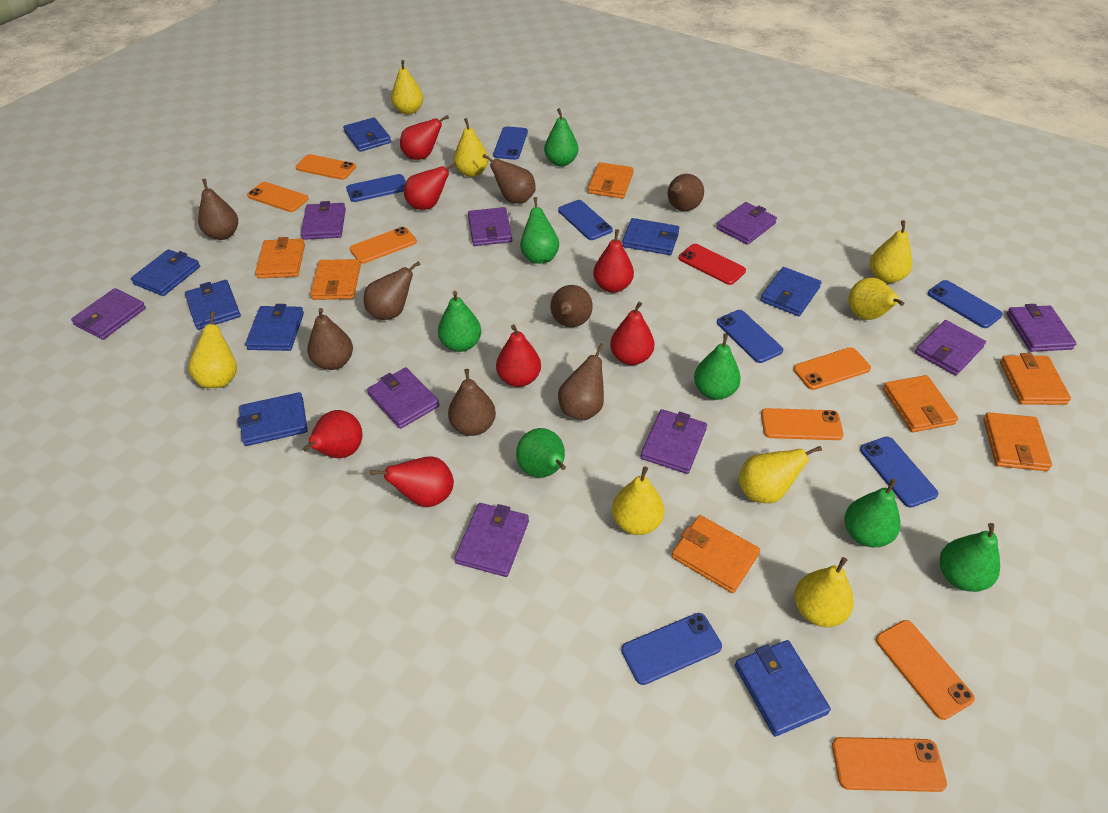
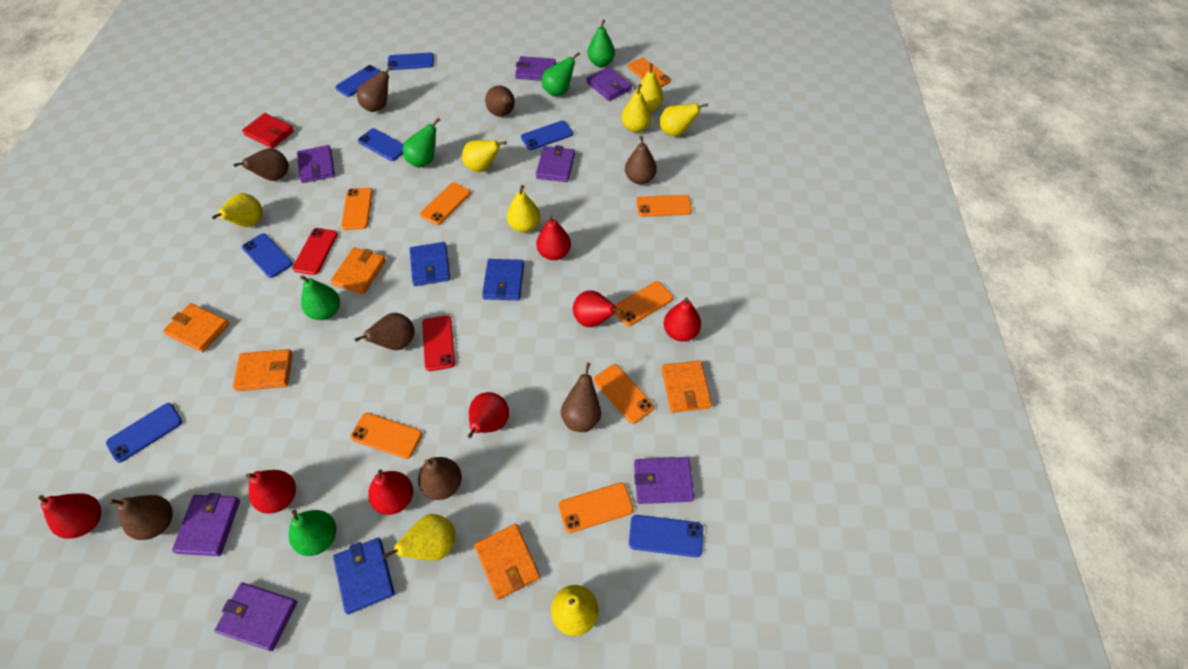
blue wallet: 8 -> 3
green pear: 7 -> 5
orange phone: 7 -> 8
orange wallet: 7 -> 5
purple wallet: 9 -> 7
red phone: 1 -> 2
red wallet: 0 -> 1

